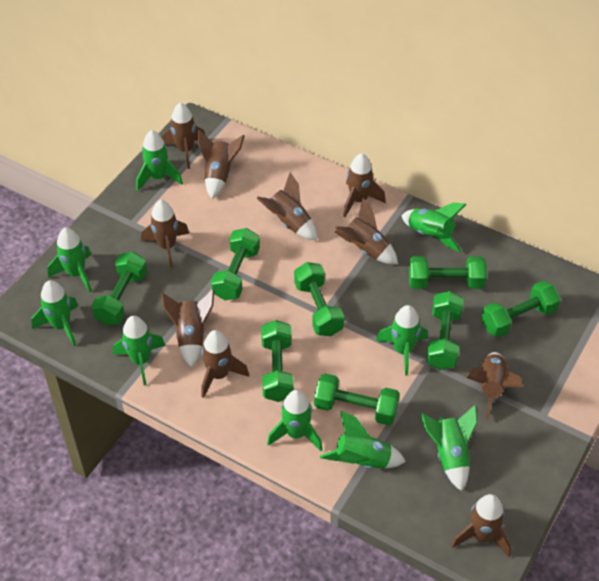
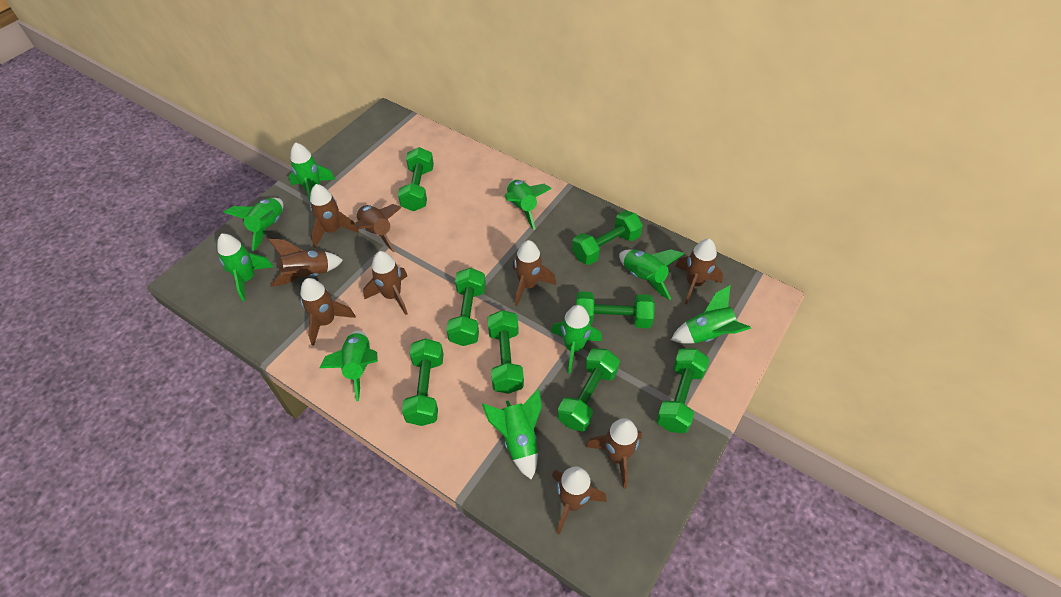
brown rocket: 10 -> 9

